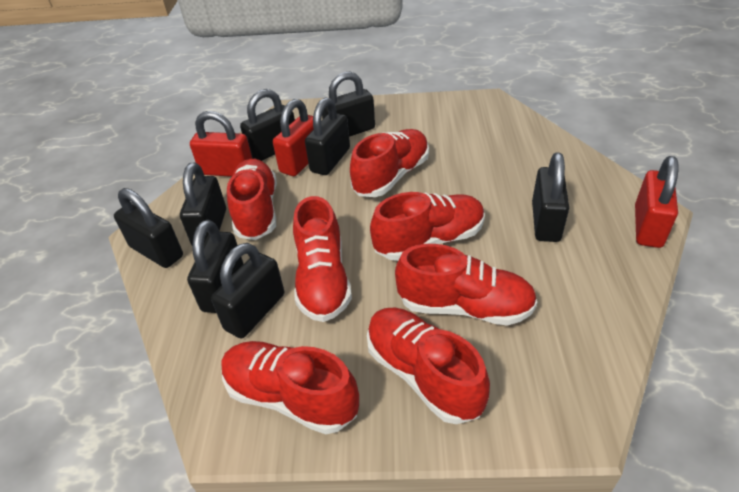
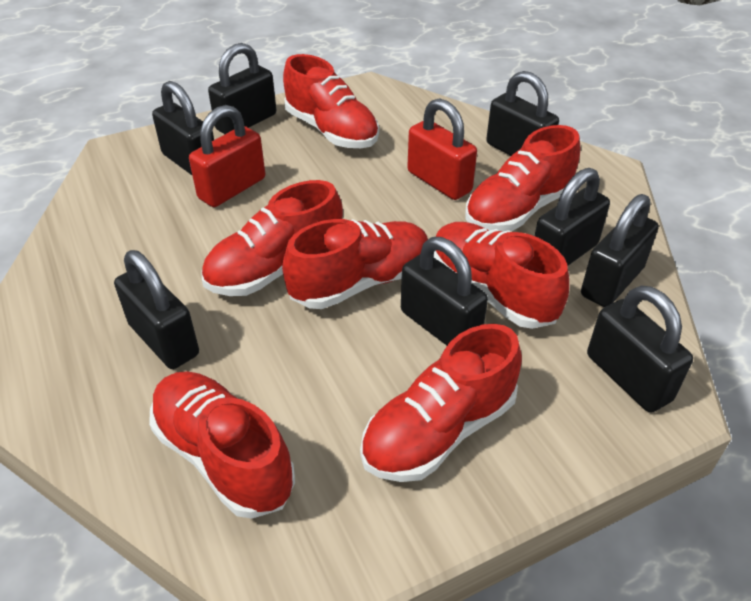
red padlock: 3 -> 2

